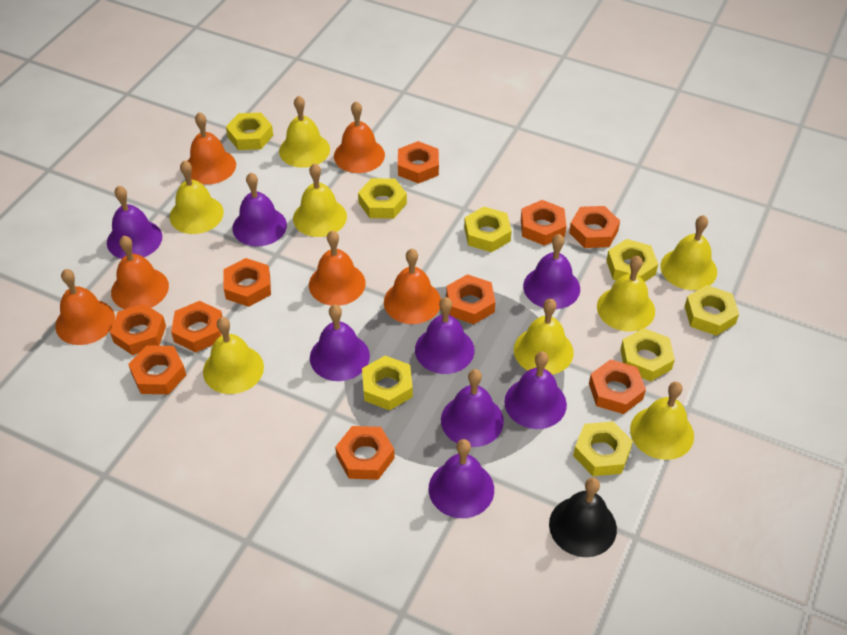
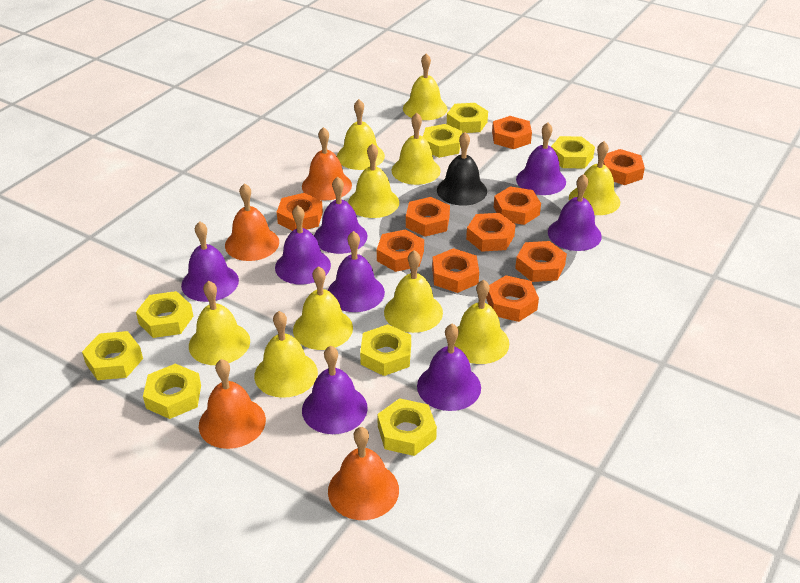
orange bell: 6 -> 4
yellow bell: 8 -> 10

